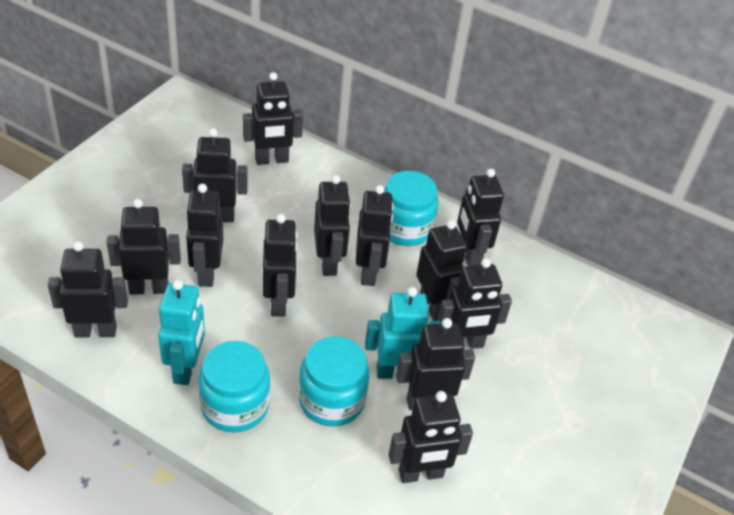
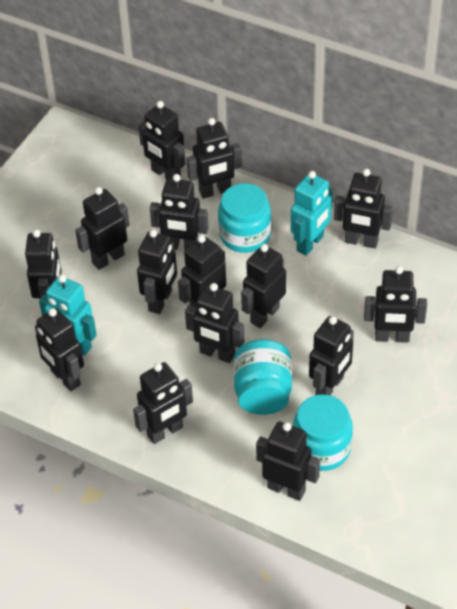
black robot: 13 -> 15

